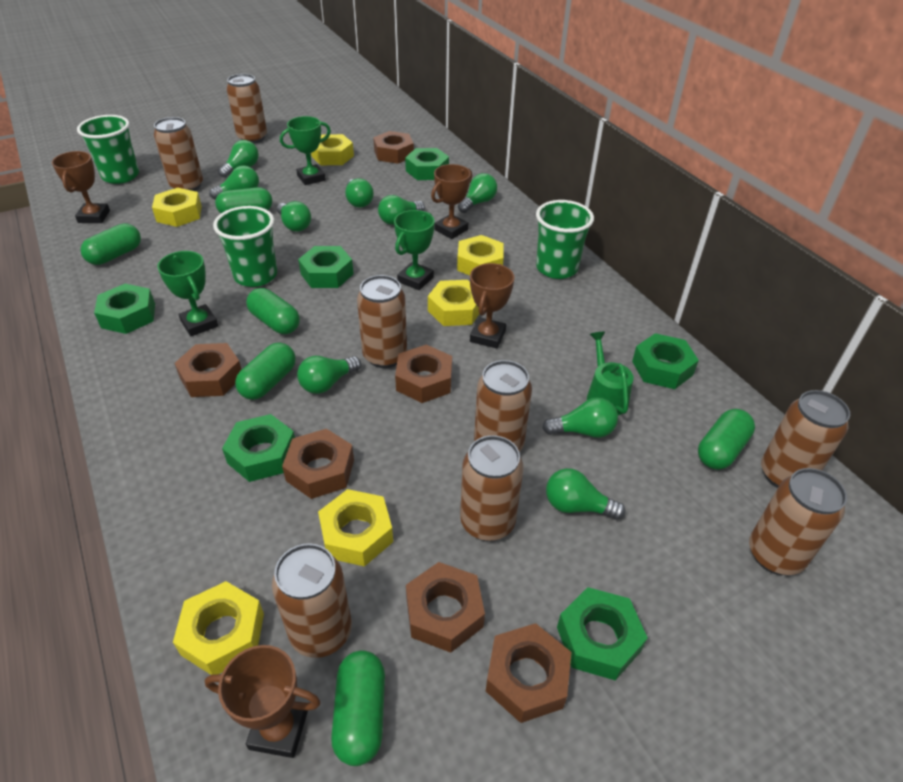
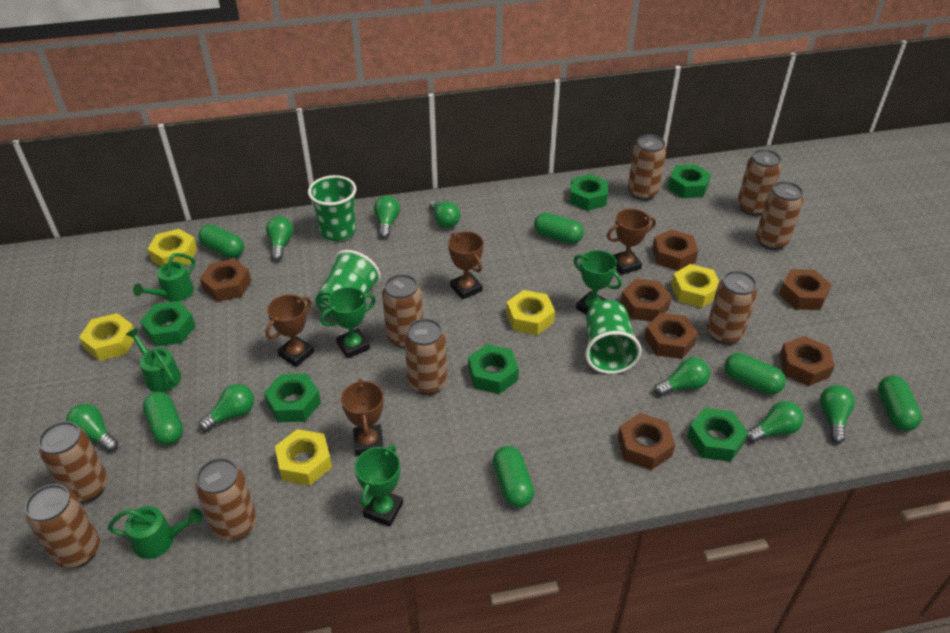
brown can: 8 -> 9
brown nut: 6 -> 7
green light bulb: 9 -> 8
green watering can: 1 -> 3
yellow nut: 6 -> 5

